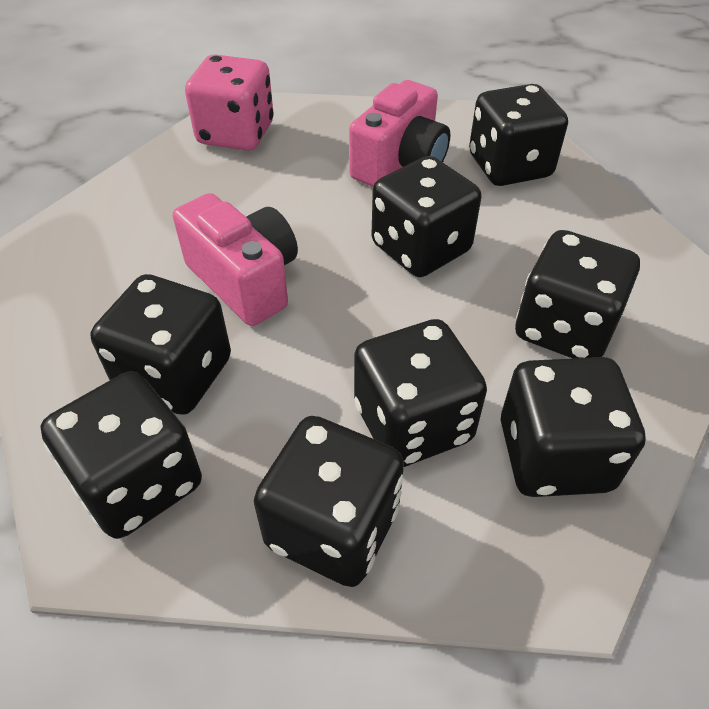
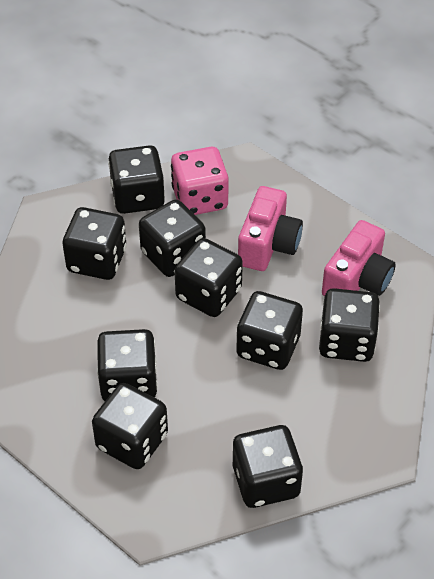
black dice: 8 -> 9

